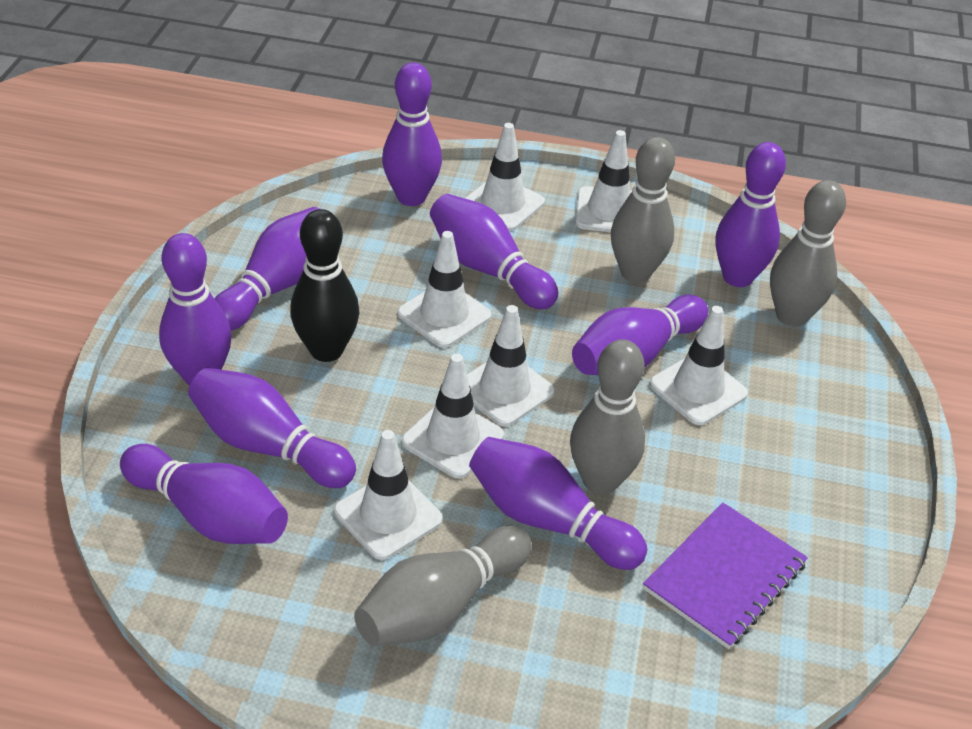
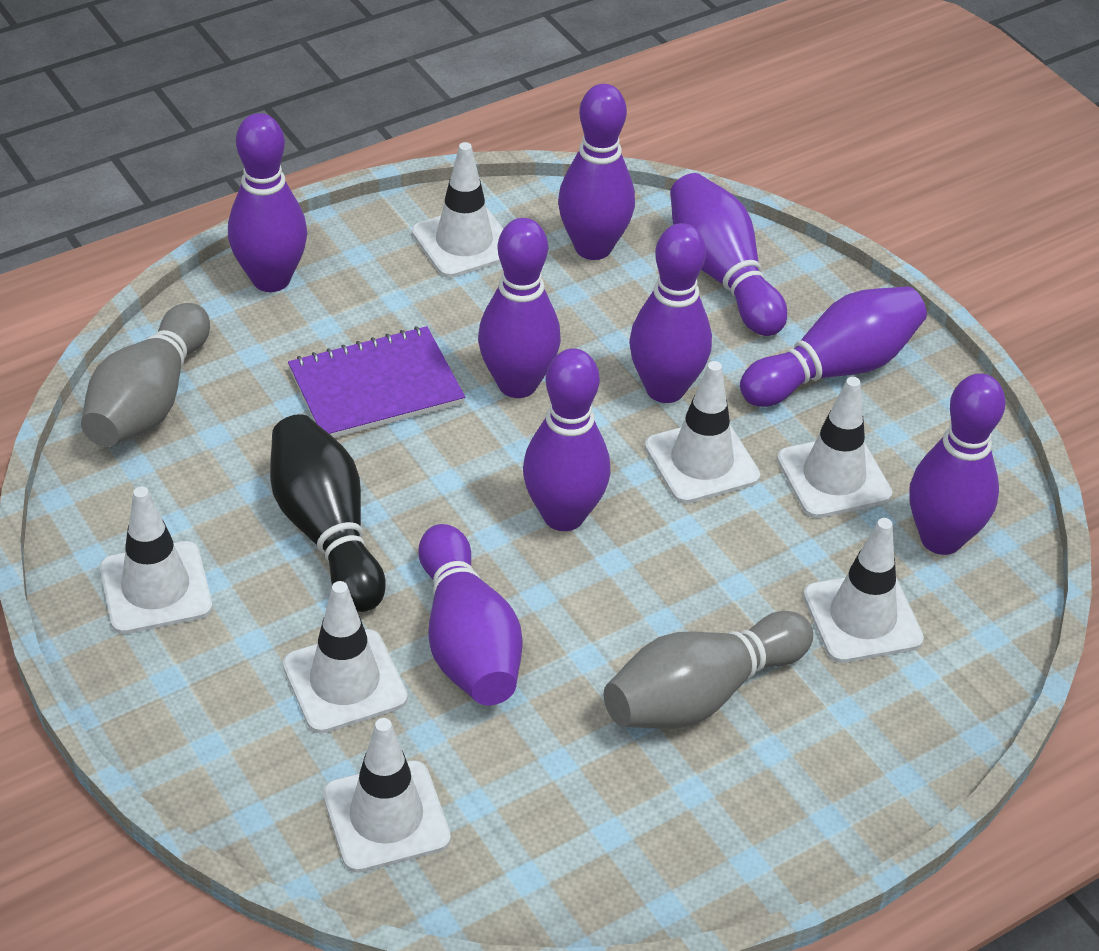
grey bowling pin: 4 -> 2

